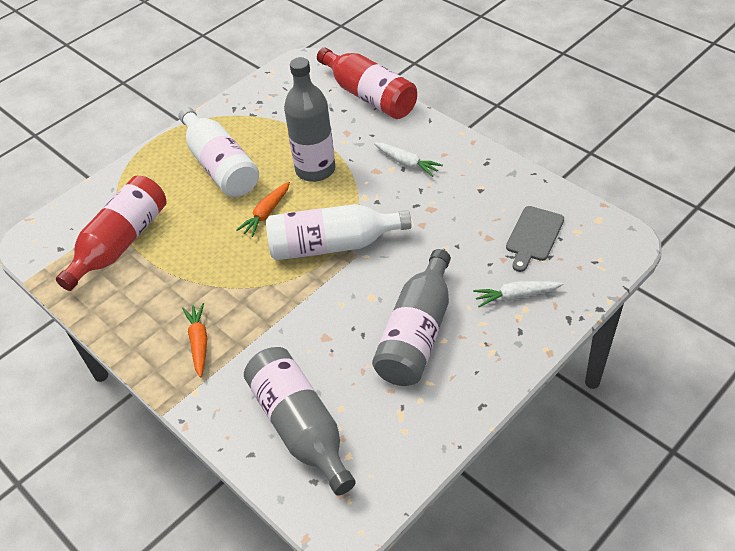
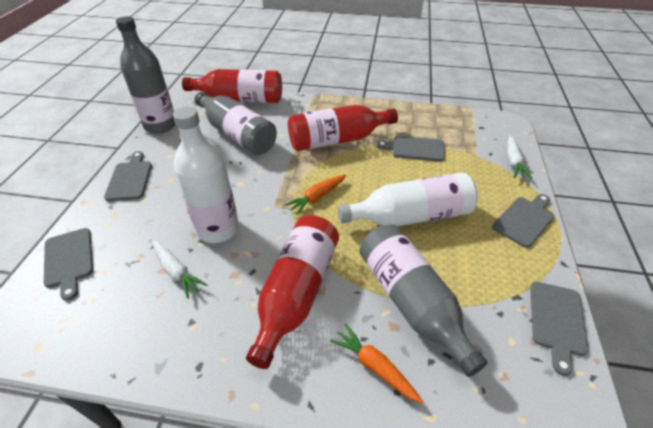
grey cutting board: 1 -> 5
red bottle: 2 -> 3

